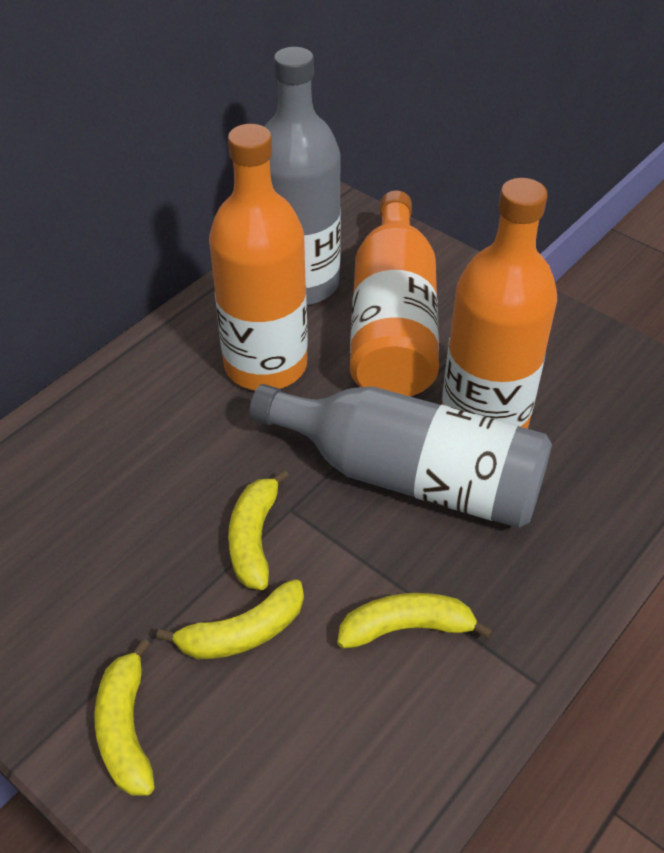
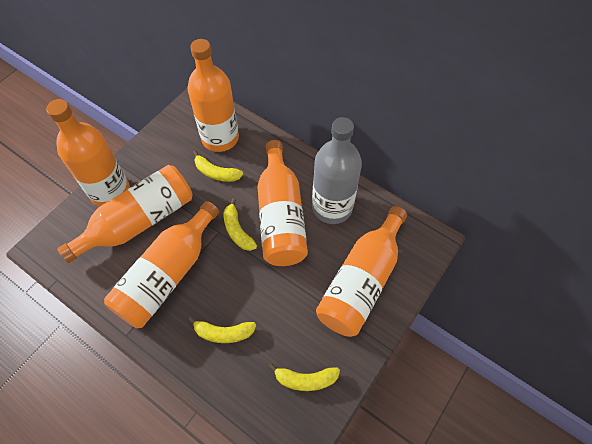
grey bottle: 2 -> 1
orange bottle: 3 -> 6

